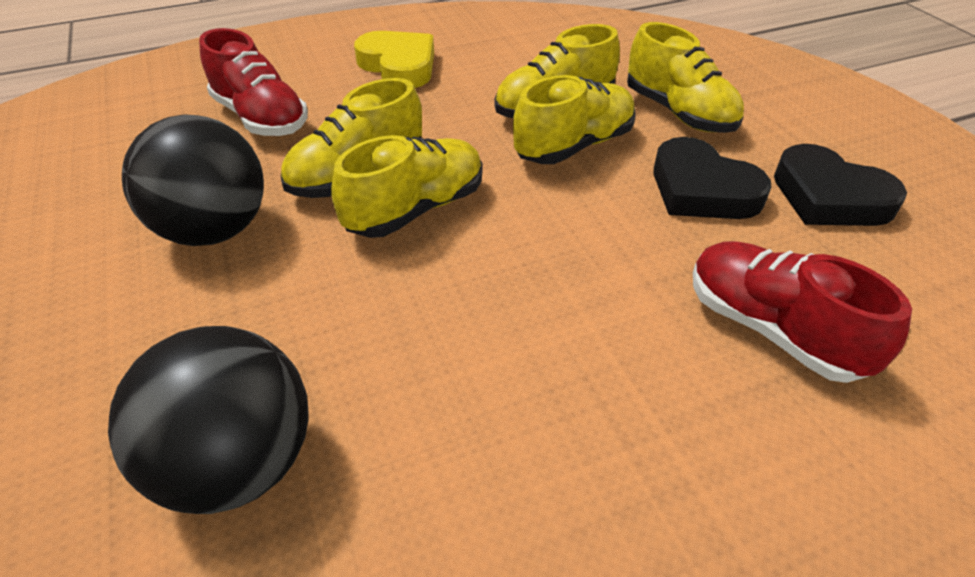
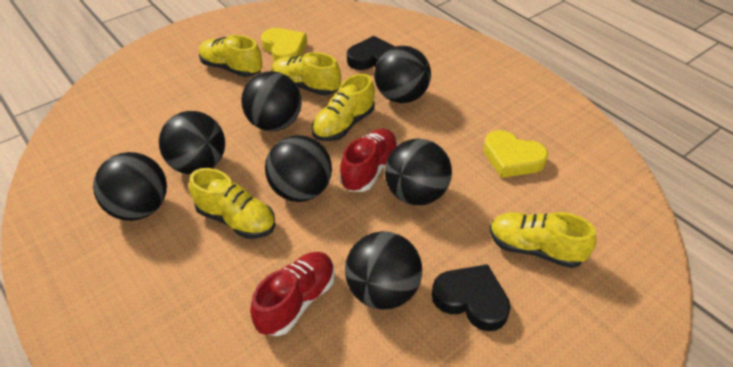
black ball: 2 -> 7
yellow heart: 1 -> 2

